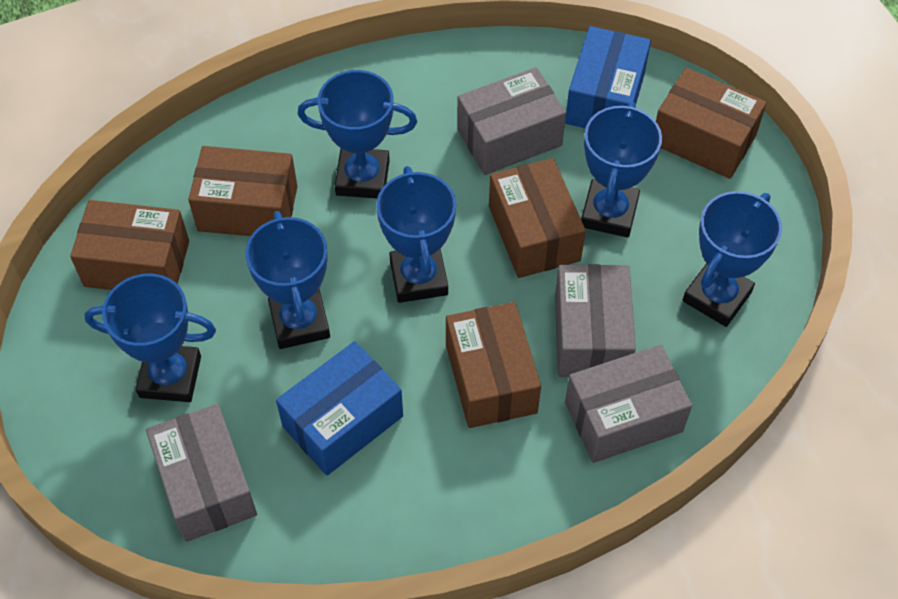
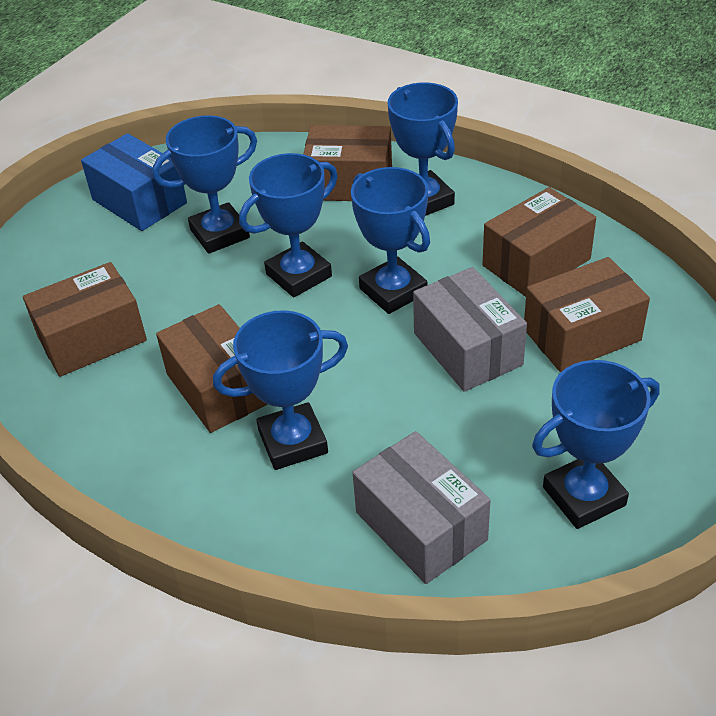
blue box: 2 -> 1
grey box: 4 -> 2

